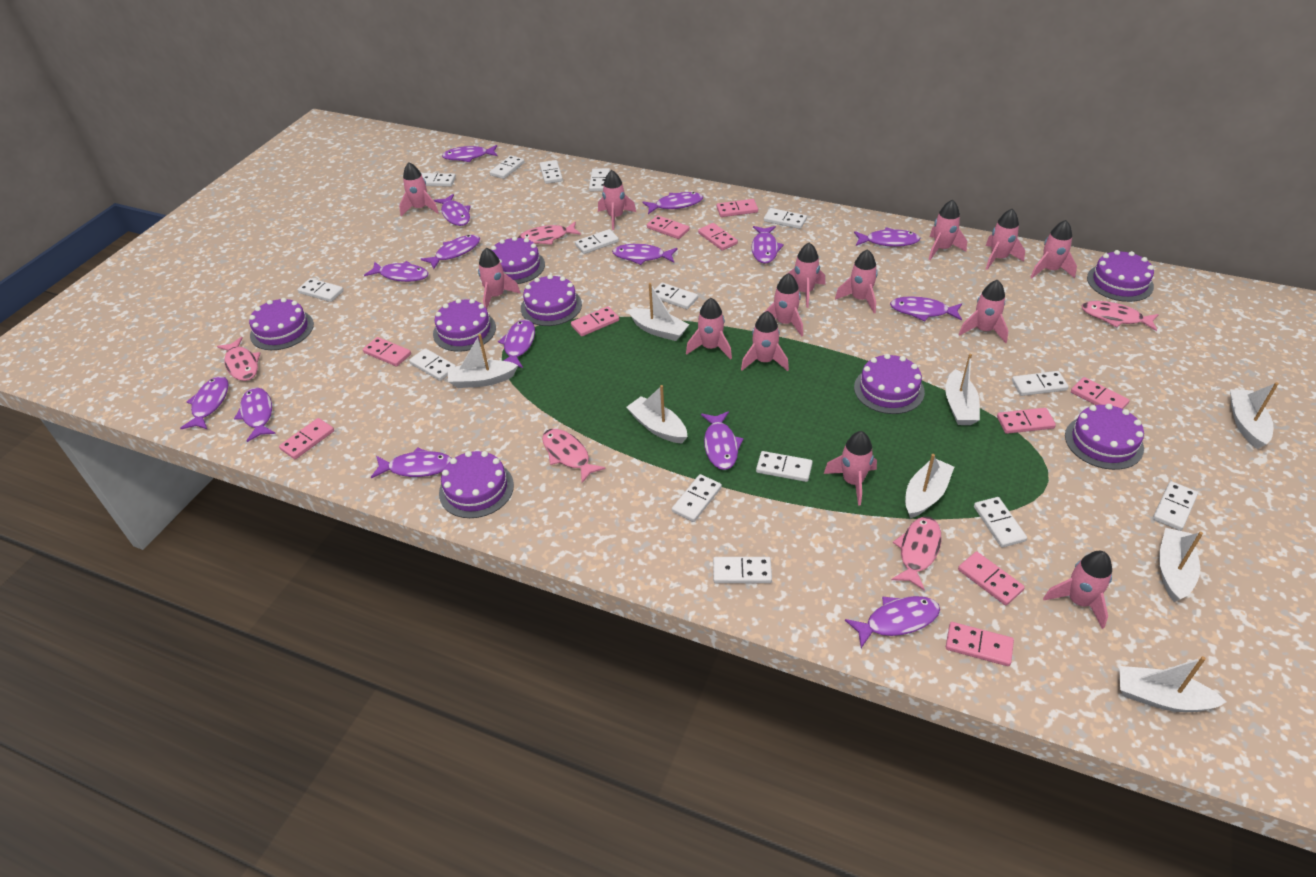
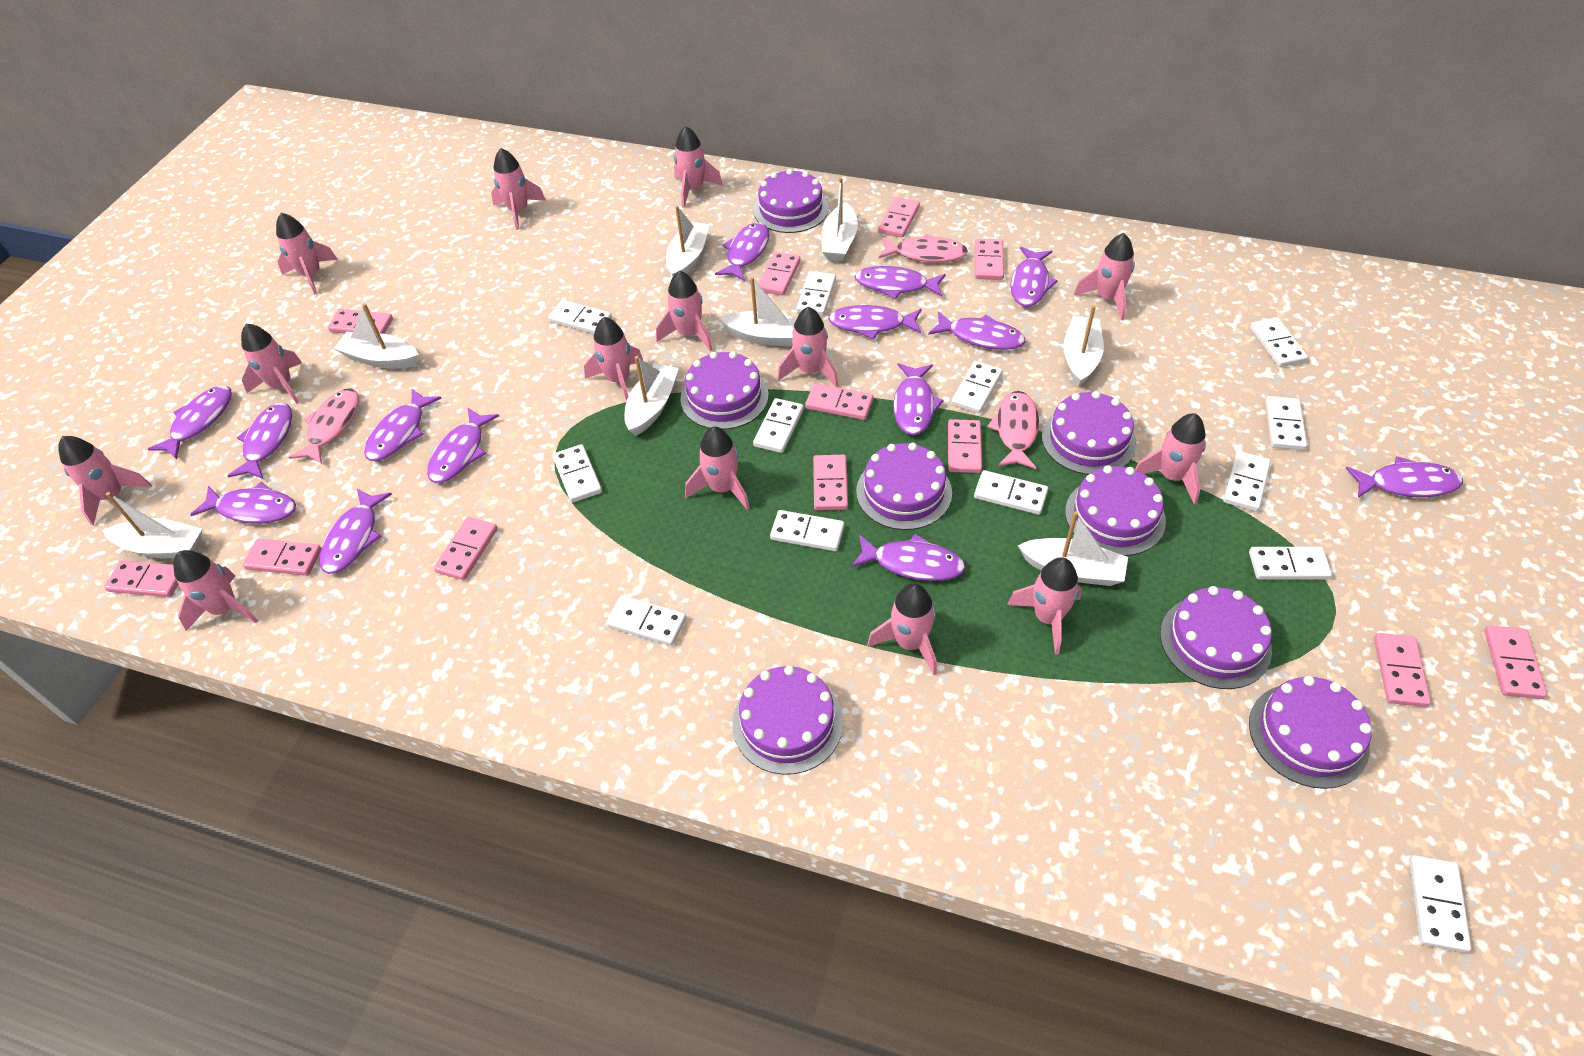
pink domino: 10 -> 12
pink fish: 5 -> 3
purple fish: 15 -> 14
white domino: 15 -> 13

